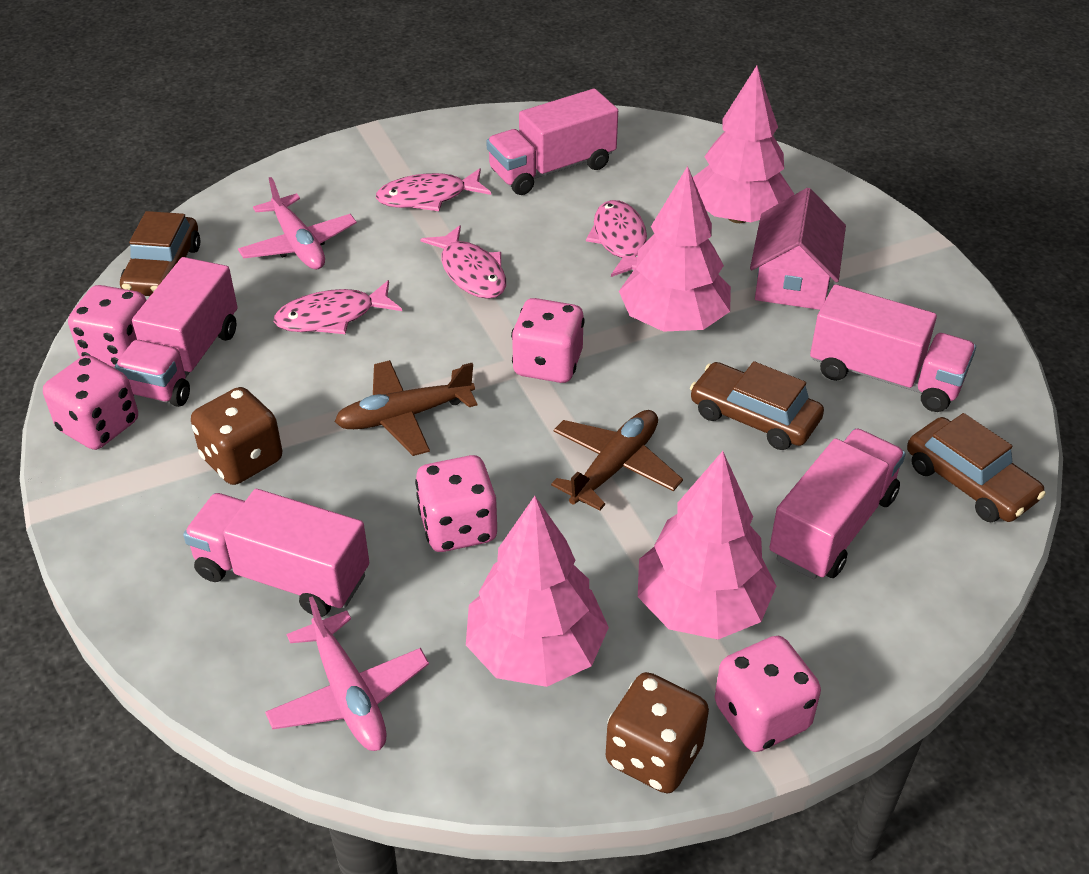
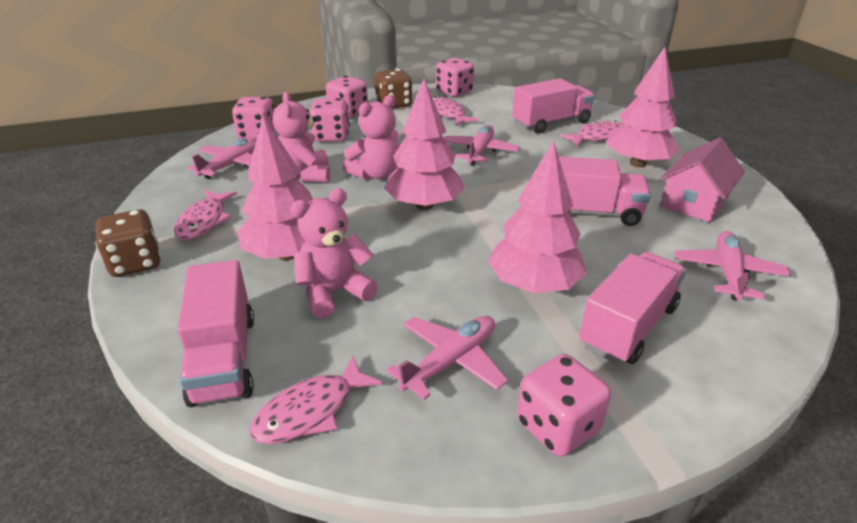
brown car: 3 -> 0
brown plane: 2 -> 0
pink plane: 2 -> 4
pink teddy bear: 0 -> 3
pink truck: 5 -> 4

